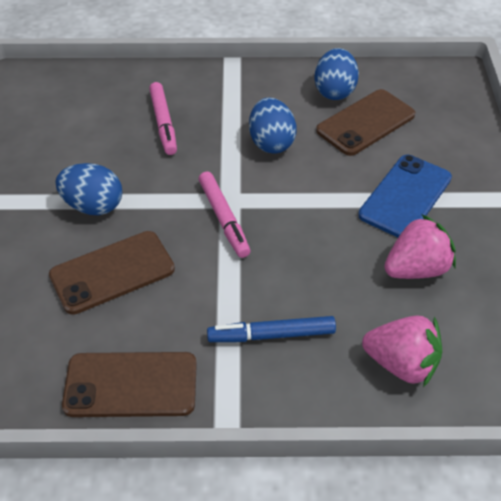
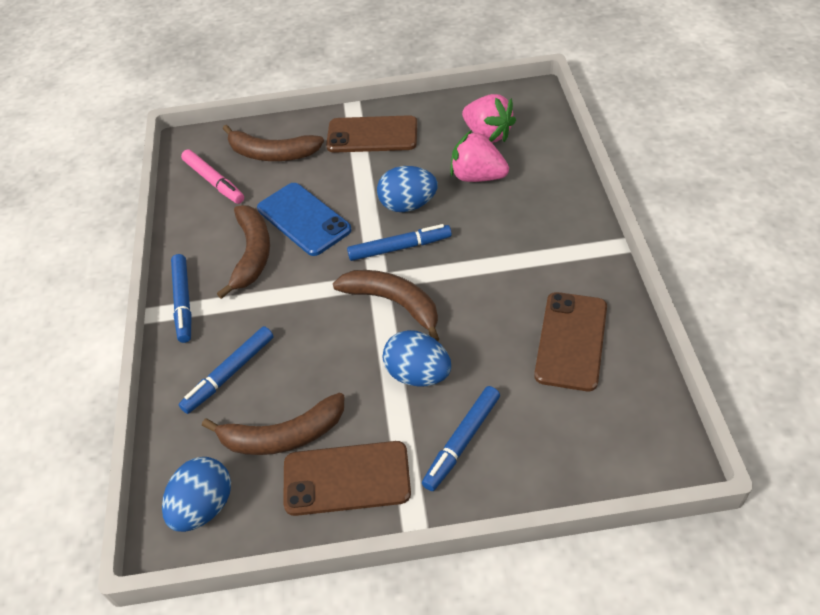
blue marker: 1 -> 4
brown banana: 0 -> 4
pink marker: 2 -> 1

